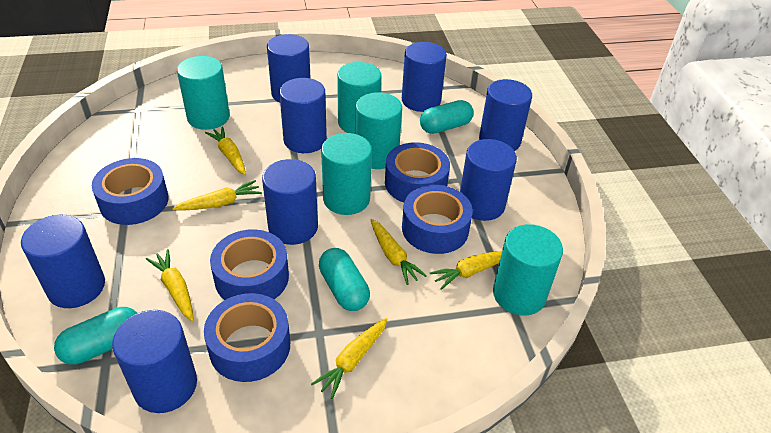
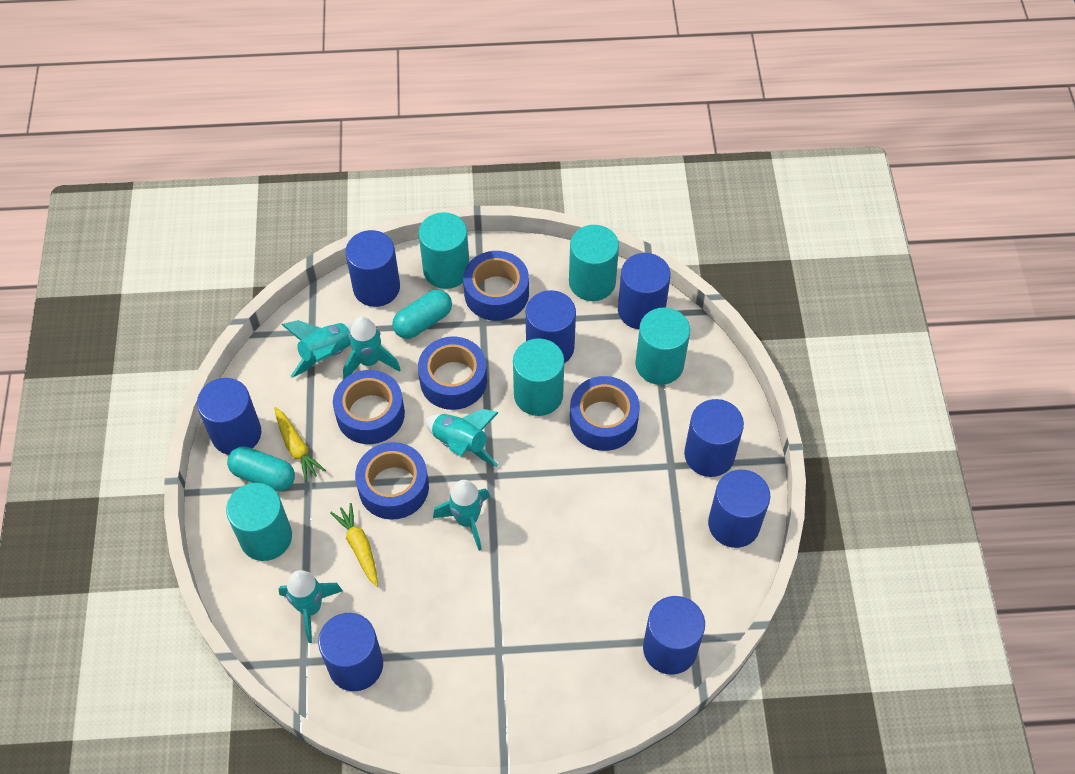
turquoise capsule: 3 -> 2
turquoise rocket: 0 -> 5
yellow carrot: 6 -> 2

